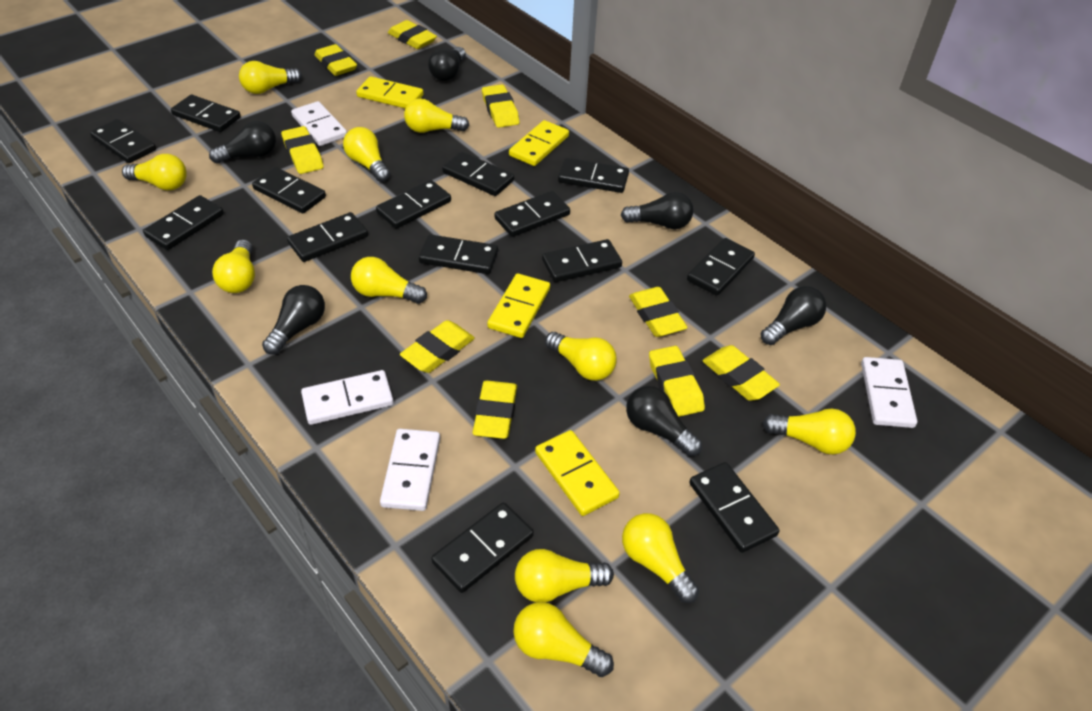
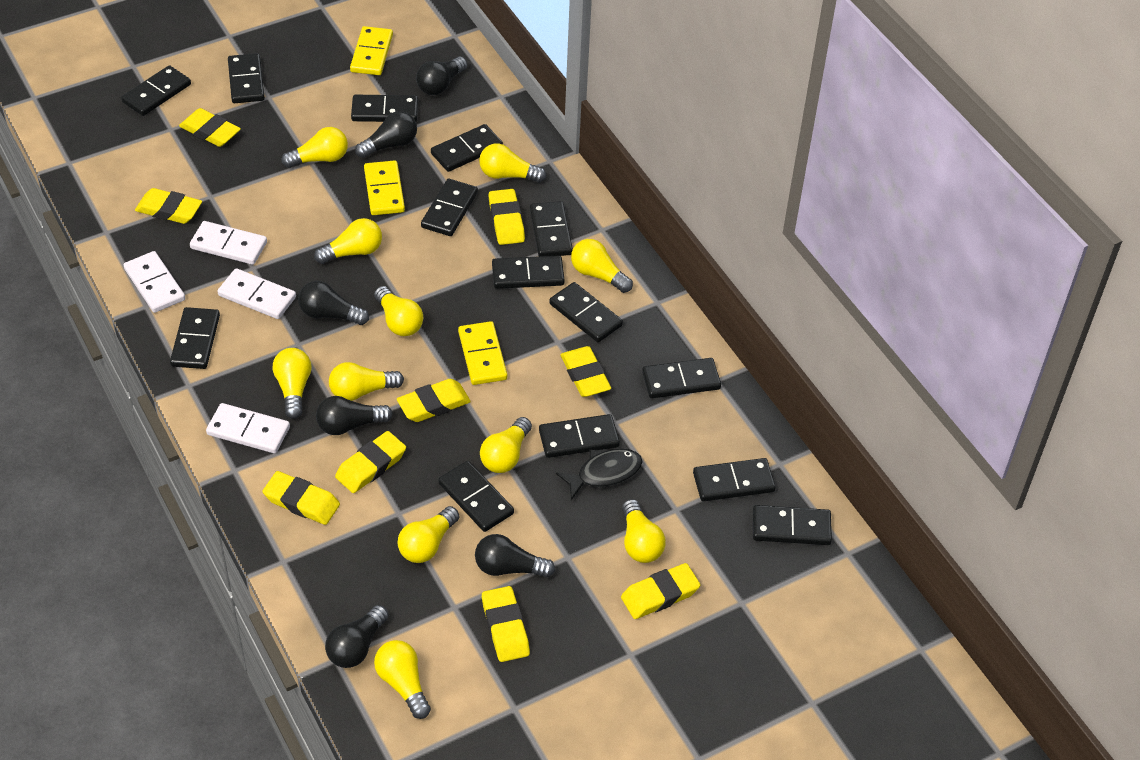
black fish: 0 -> 1
yellow domino: 4 -> 3

